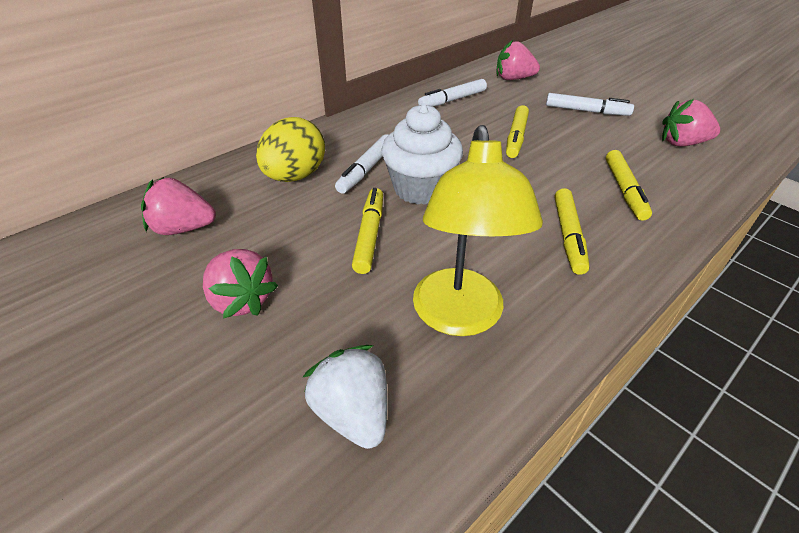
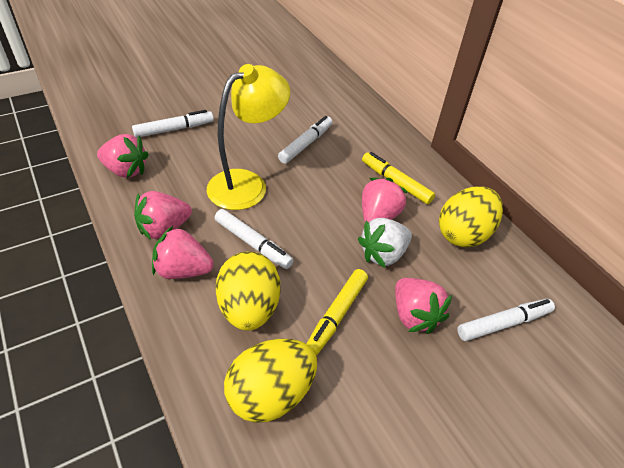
pink strawberry: 4 -> 5
white cupcake: 1 -> 0
white marker: 3 -> 4
yellow egg: 1 -> 3
yellow marker: 4 -> 2

